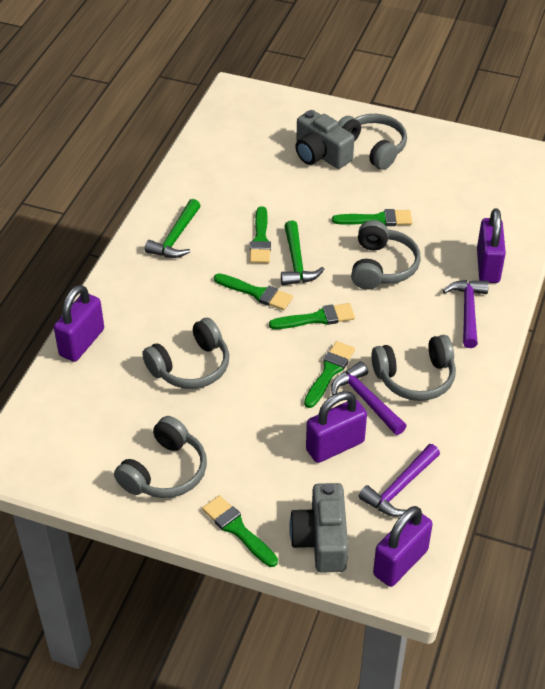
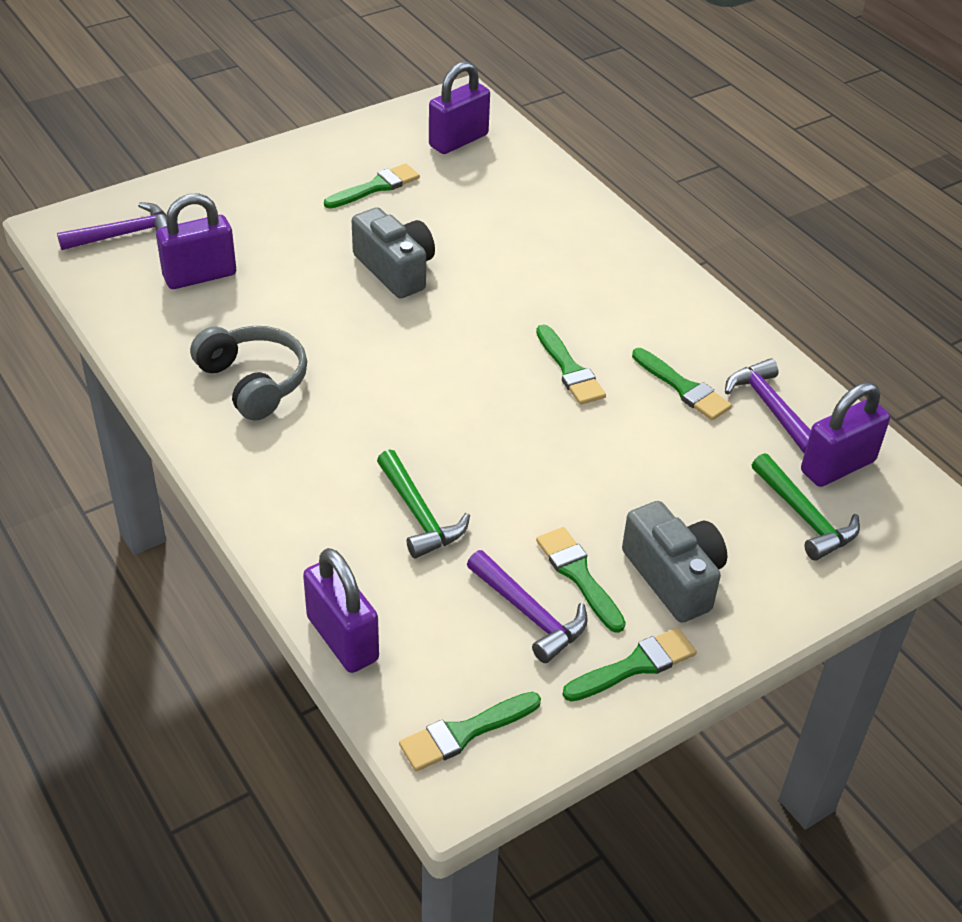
grey headphones: 5 -> 1

